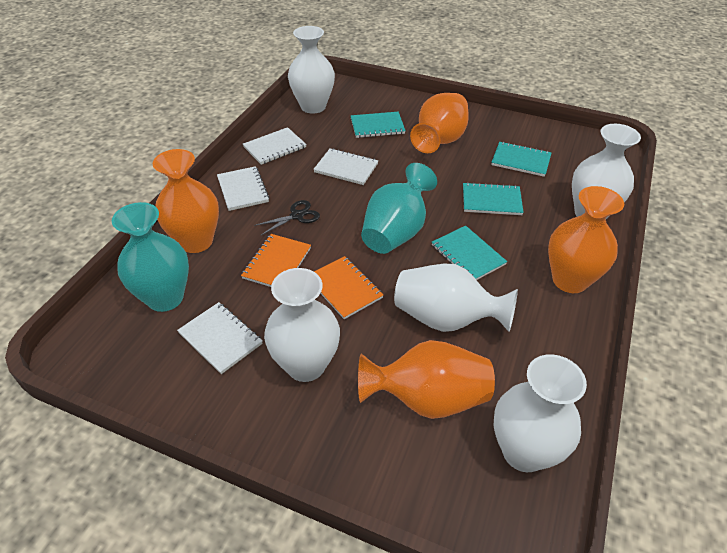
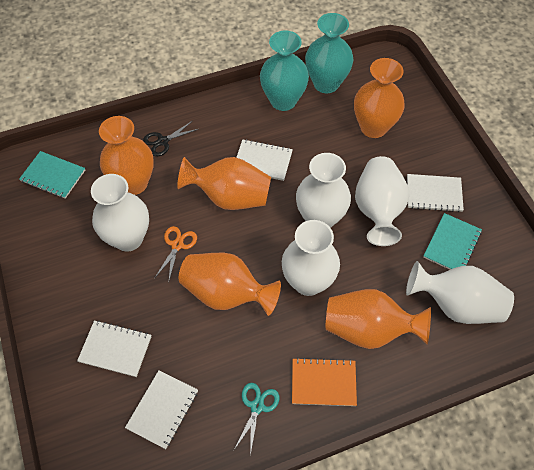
orange notebook: 2 -> 1
orange scissors: 0 -> 1
orange vase: 4 -> 5
turquoise notebook: 4 -> 2
turquoise scissors: 0 -> 1

